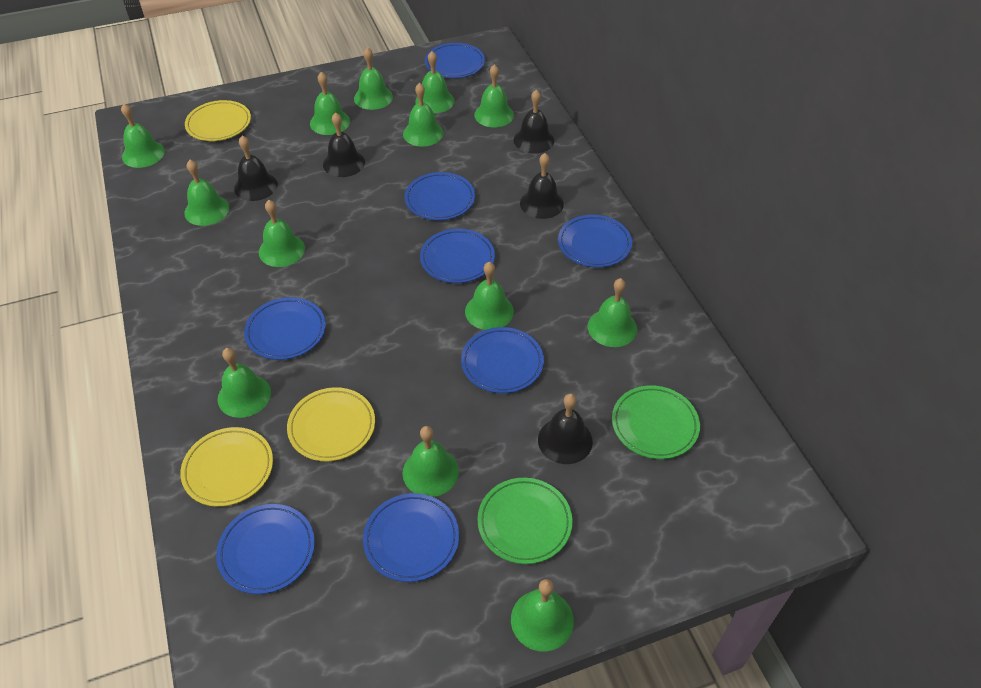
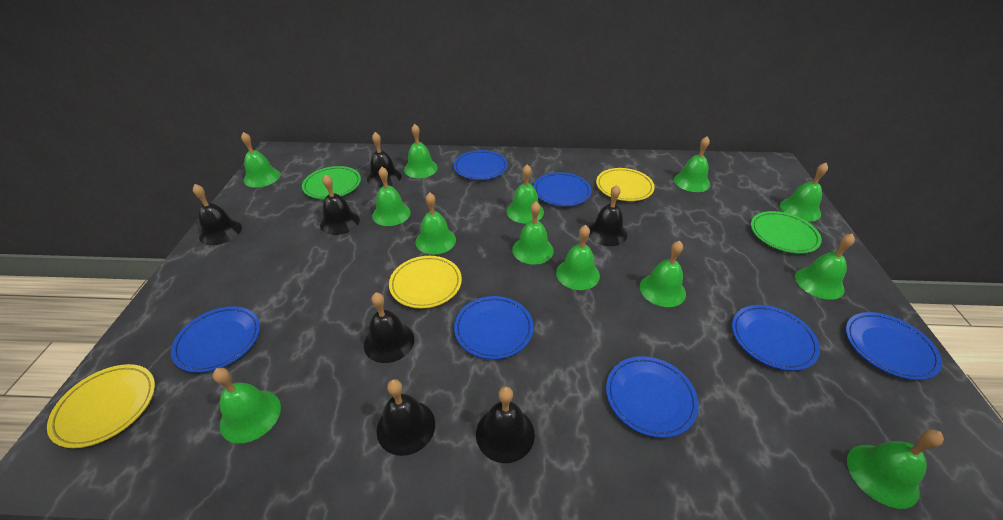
black bell: 5 -> 7
blue plate: 8 -> 7

